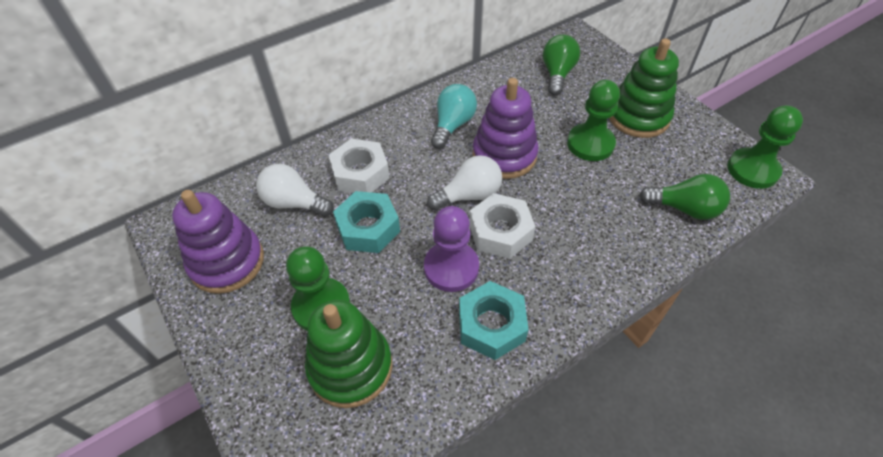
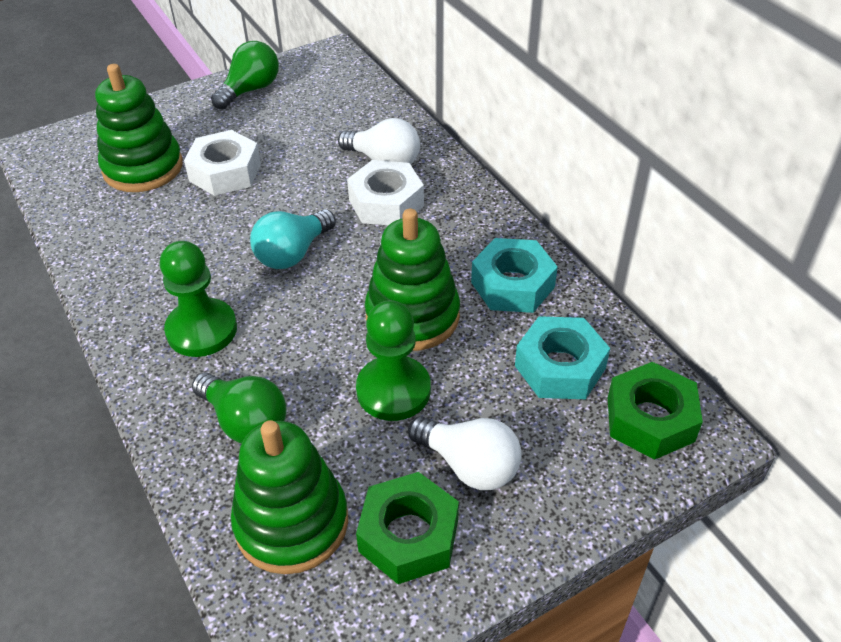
green nut: 0 -> 2
green pawn: 3 -> 2
green stacking toy: 2 -> 3
purple pawn: 1 -> 0
purple stacking toy: 2 -> 0

